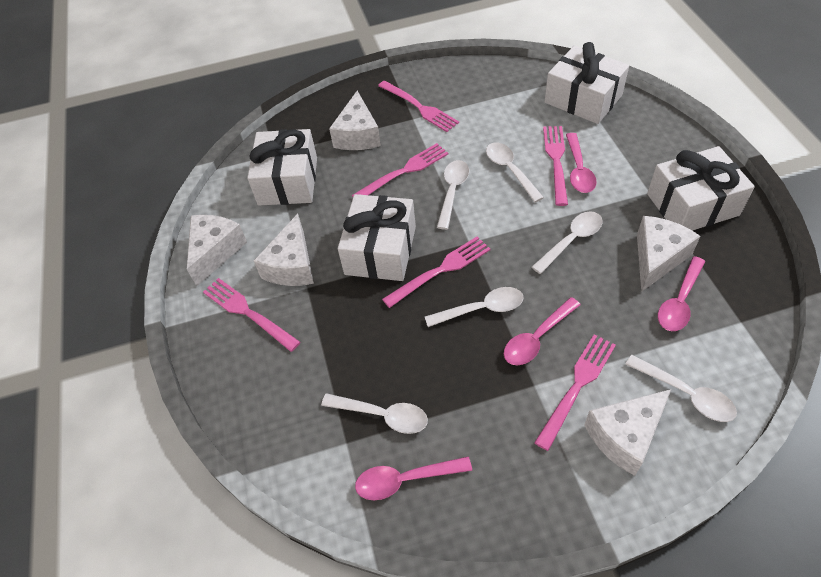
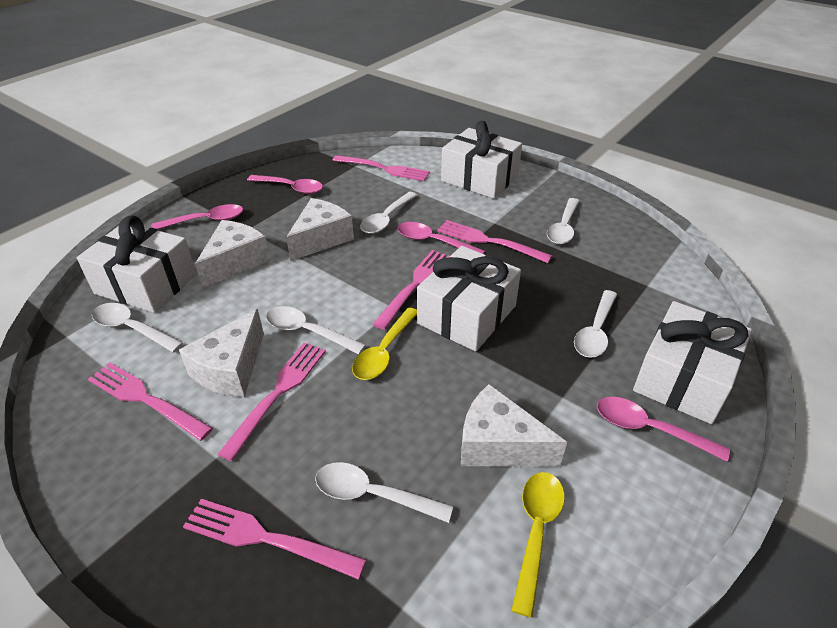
white cheese: 5 -> 4
yellow spoon: 0 -> 2

